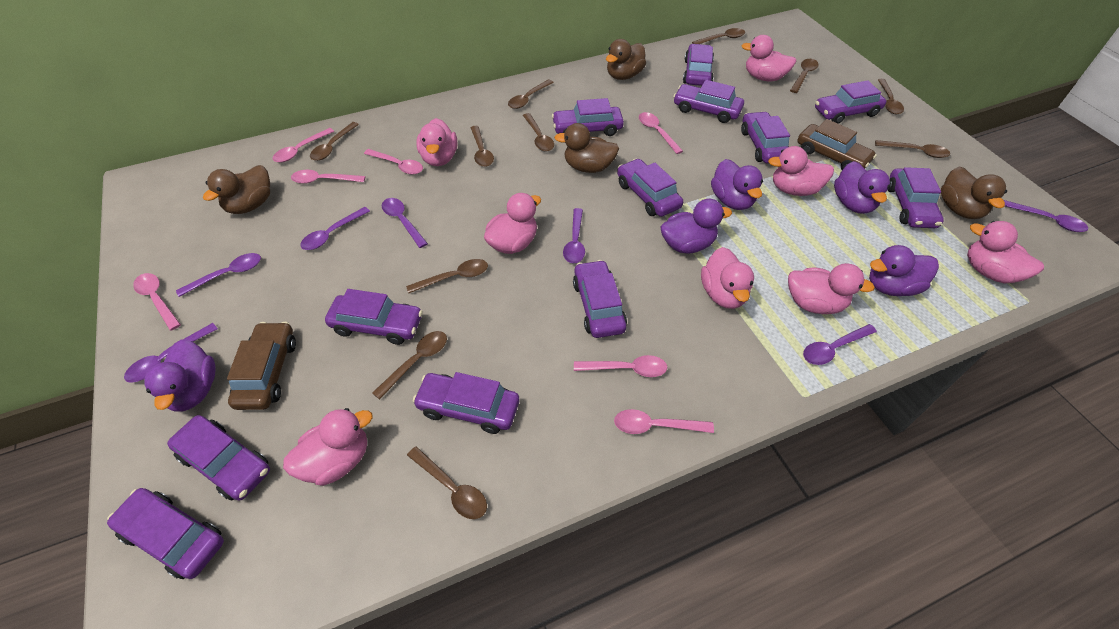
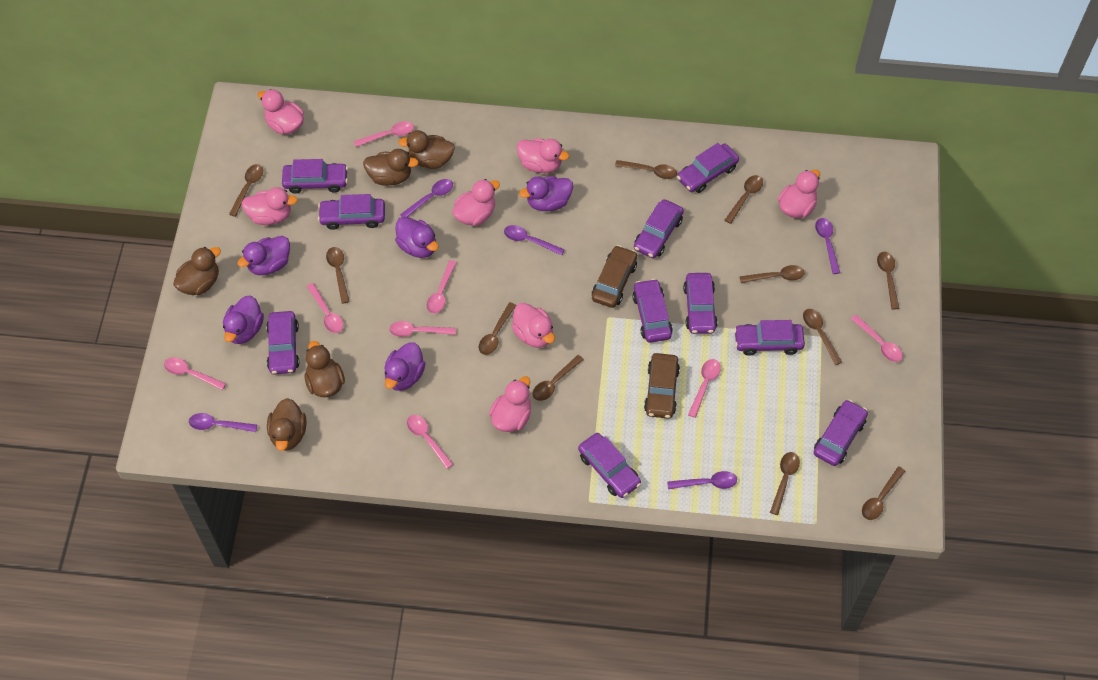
brown duck: 4 -> 5
pink duck: 8 -> 7
pink spoon: 7 -> 8
purple car: 12 -> 10
purple spoon: 7 -> 5

